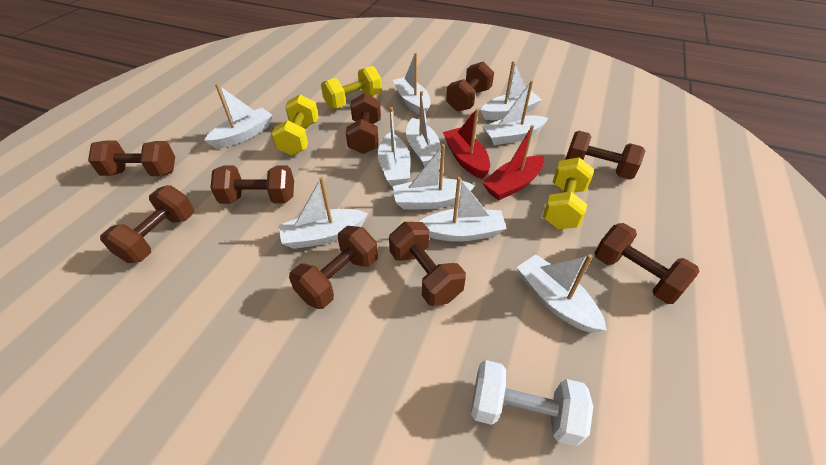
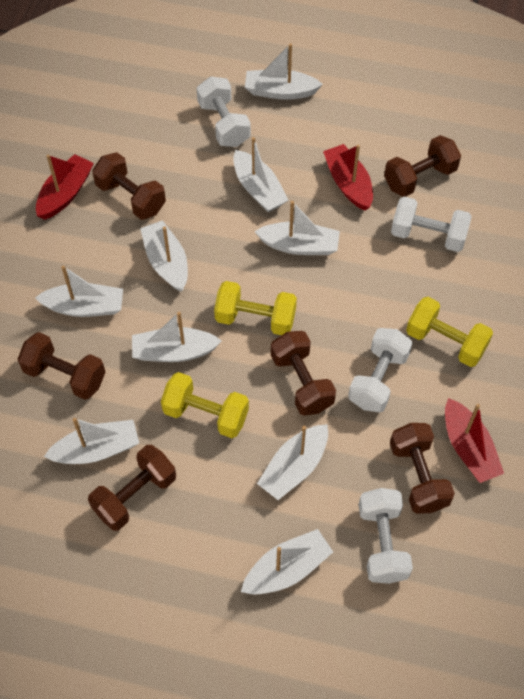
brown dumbbell: 9 -> 6
red boat: 2 -> 3
white boat: 10 -> 9
white dumbbell: 1 -> 4

